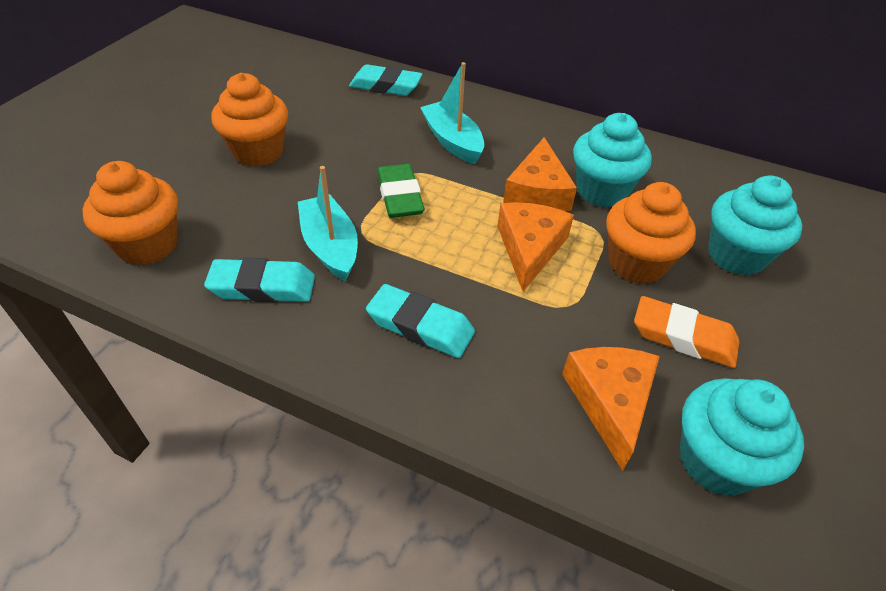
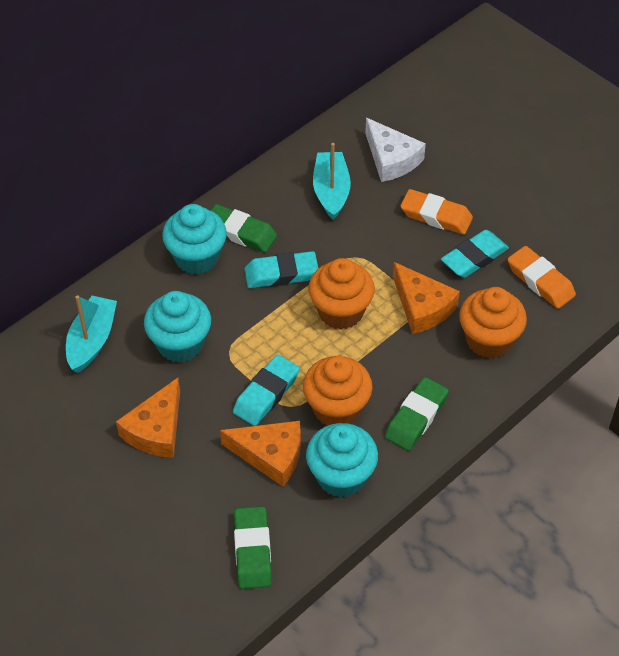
green eraser: 1 -> 3
orange eraser: 1 -> 2
white cheese: 0 -> 1

